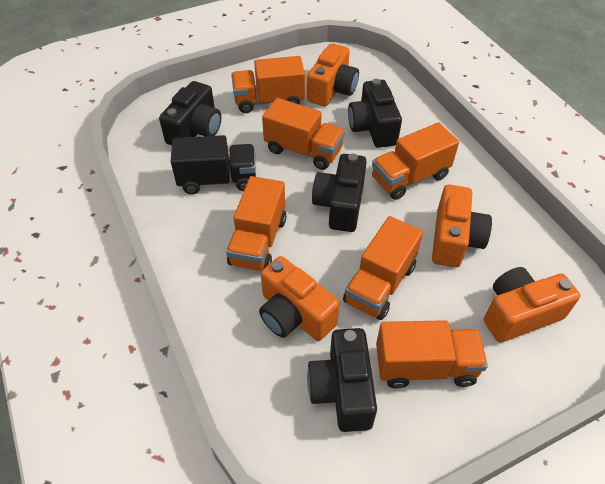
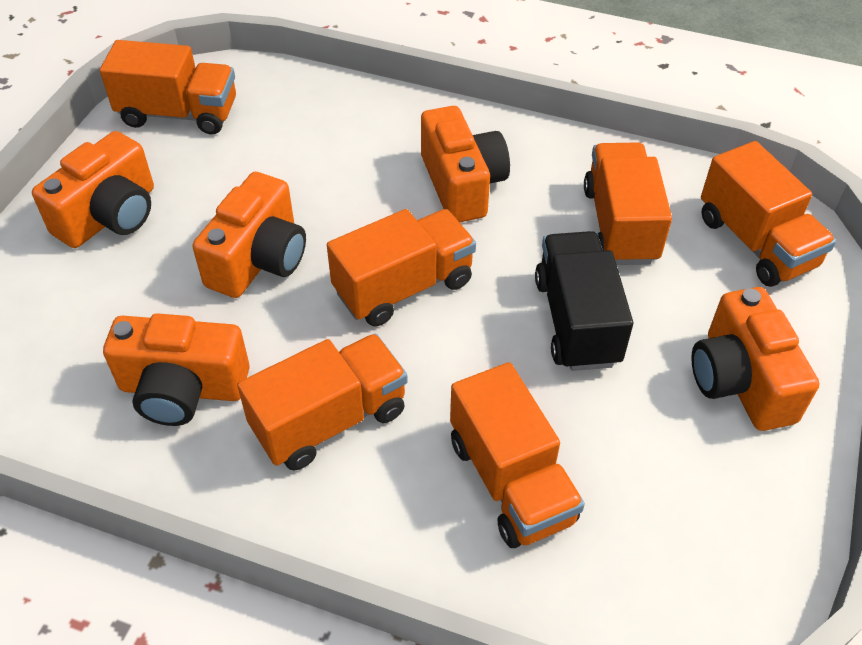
black camera: 4 -> 0
orange camera: 4 -> 5

